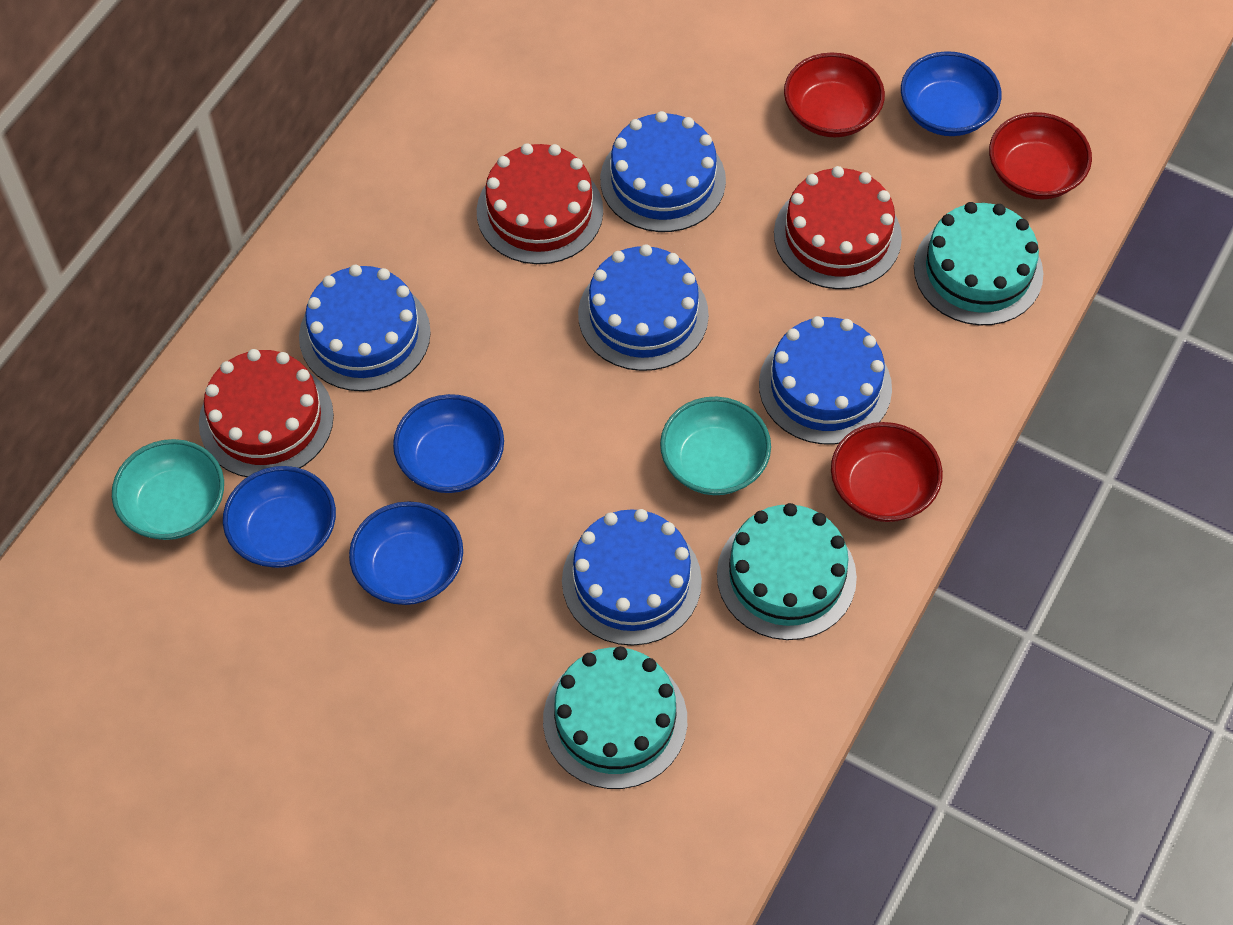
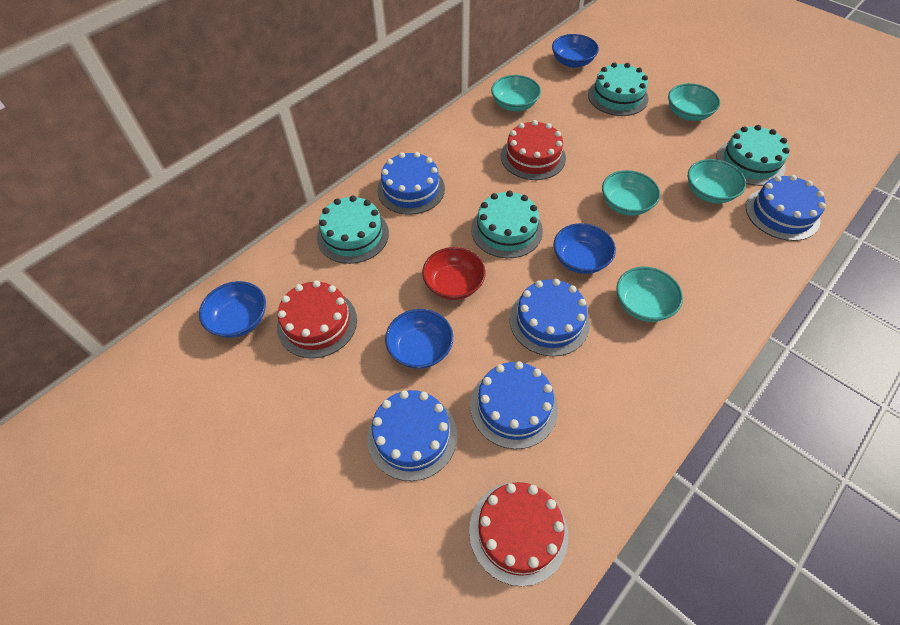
red bowl: 3 -> 1
turquoise bowl: 2 -> 5
turquoise cake: 3 -> 4

